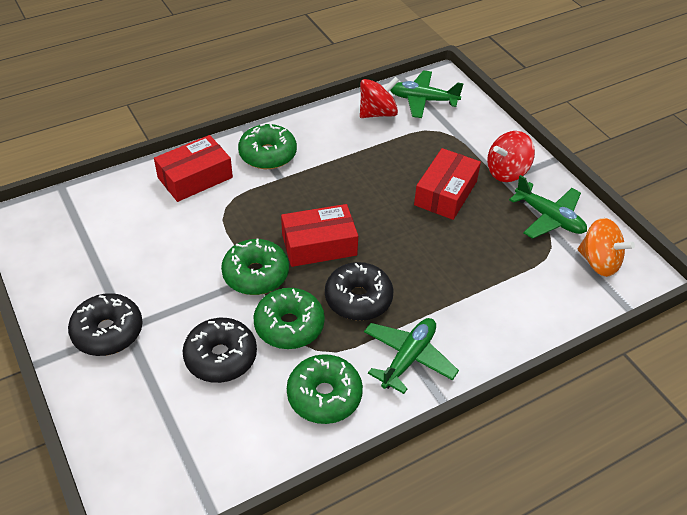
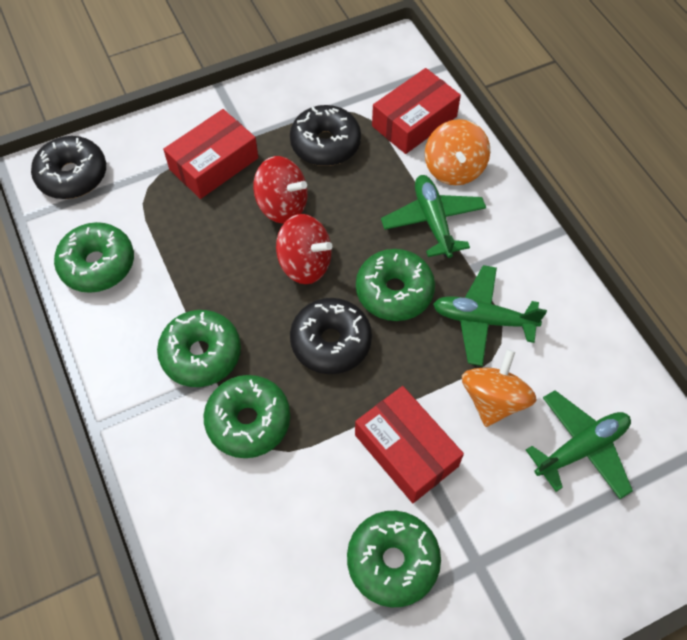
green donut: 4 -> 5
orange spinning top: 1 -> 2

